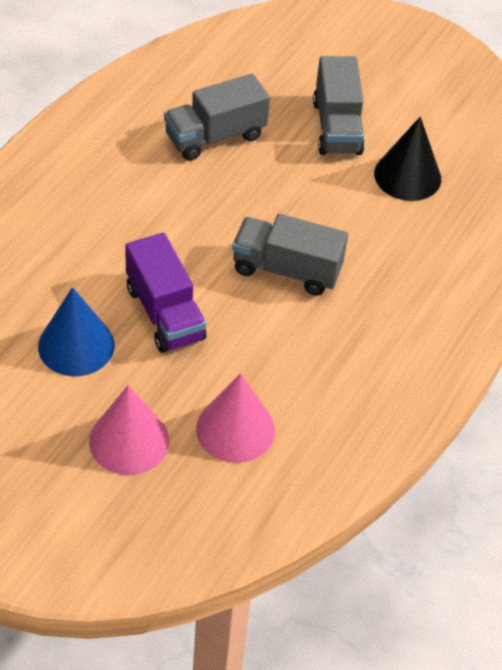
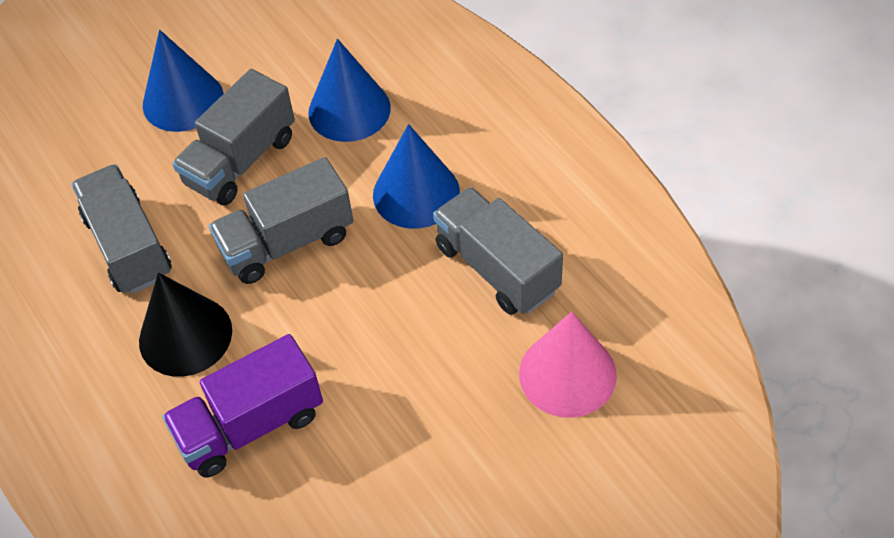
blue cone: 1 -> 3
grey truck: 3 -> 4
pink cone: 2 -> 1

